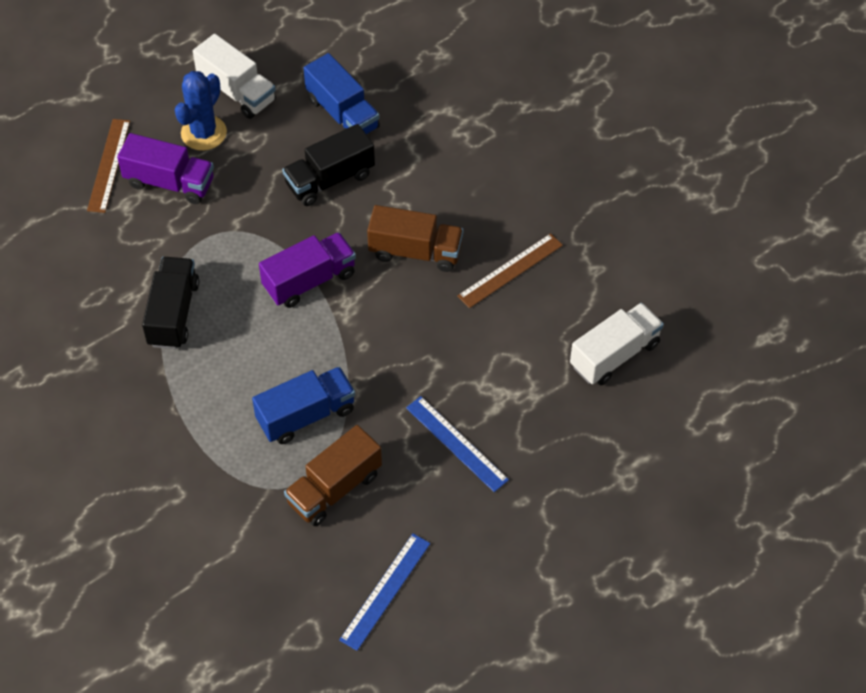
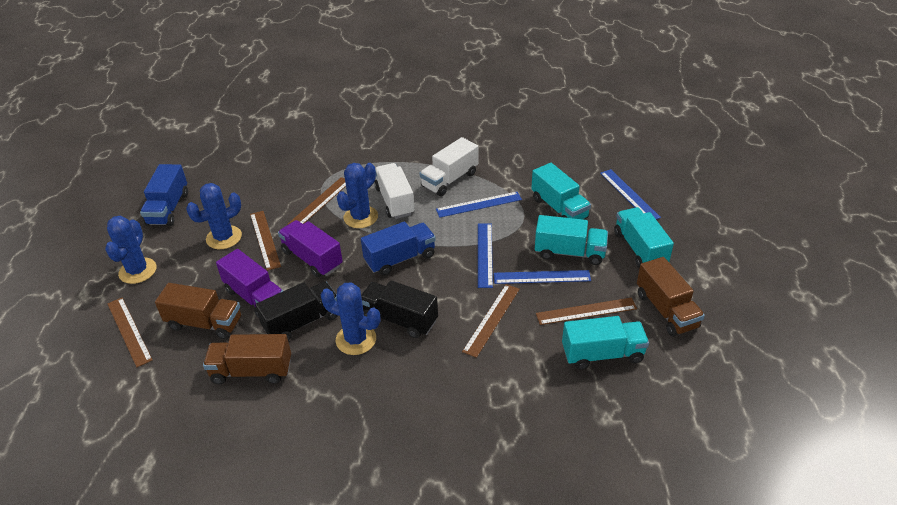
blue cactus: 1 -> 4
blue ruler: 2 -> 4
brown ruler: 2 -> 5
brown truck: 2 -> 3
turquoise truck: 0 -> 4

